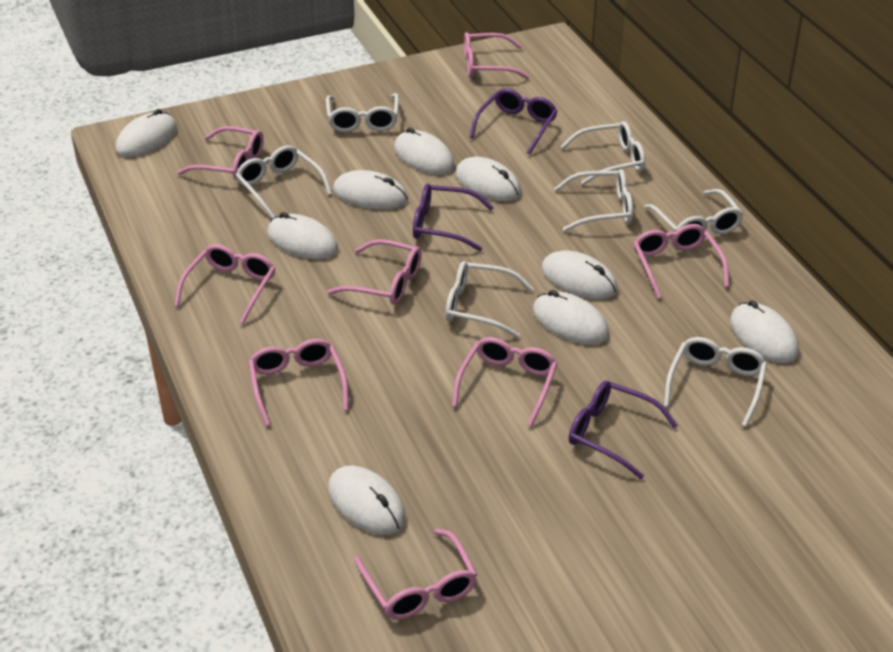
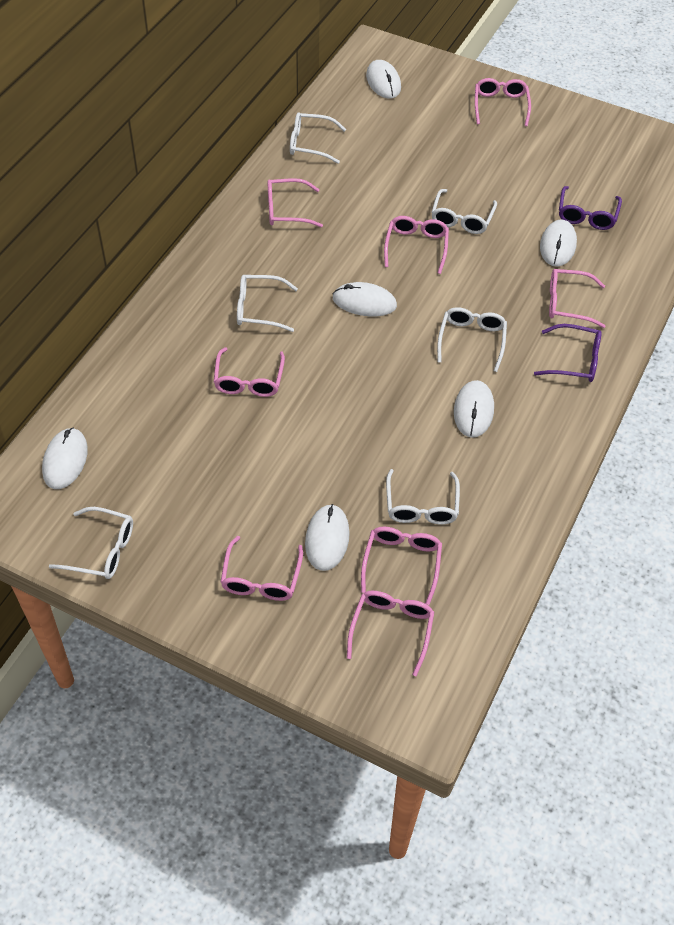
purple glasses: 3 -> 2
white glasses: 7 -> 6
white mouse: 9 -> 6

